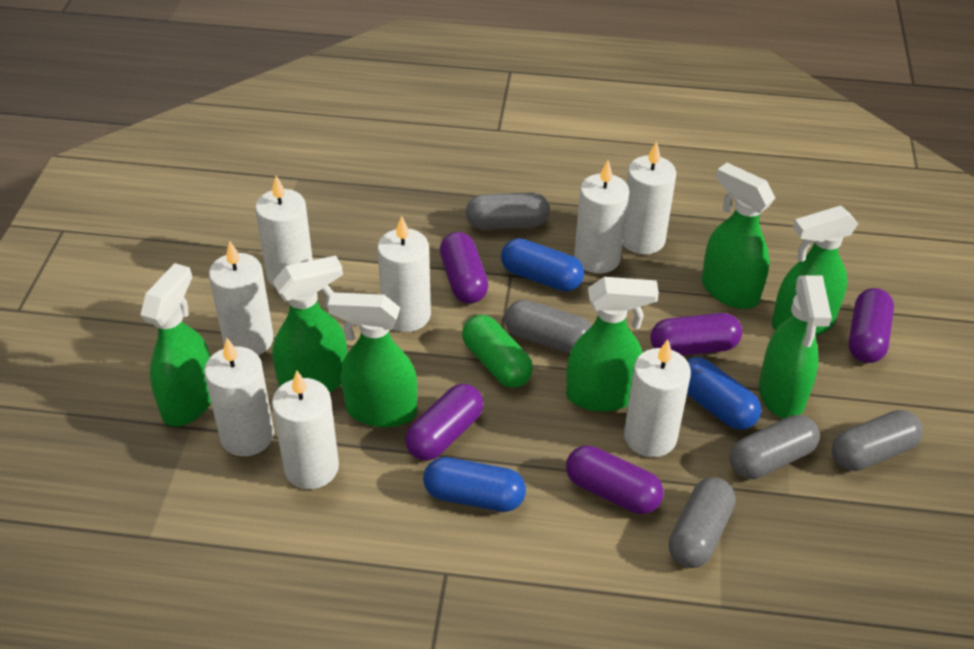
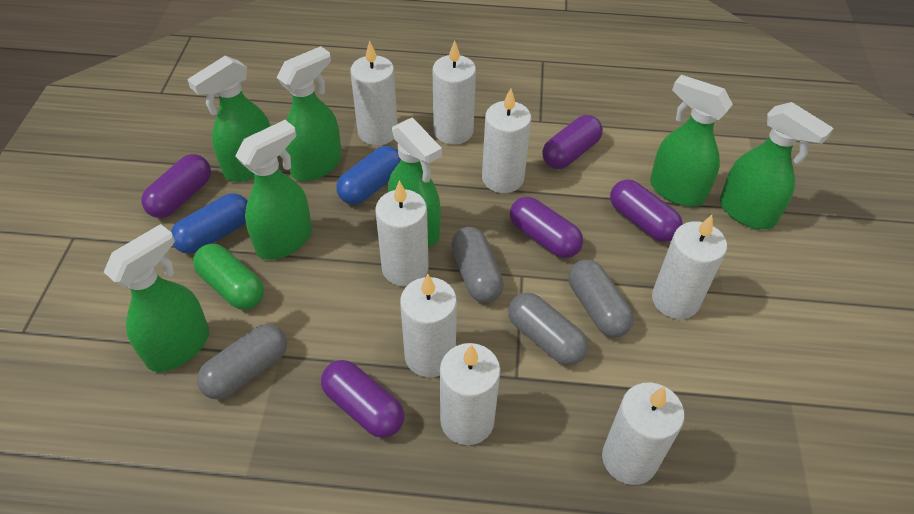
blue capsule: 3 -> 2
grey capsule: 5 -> 4

